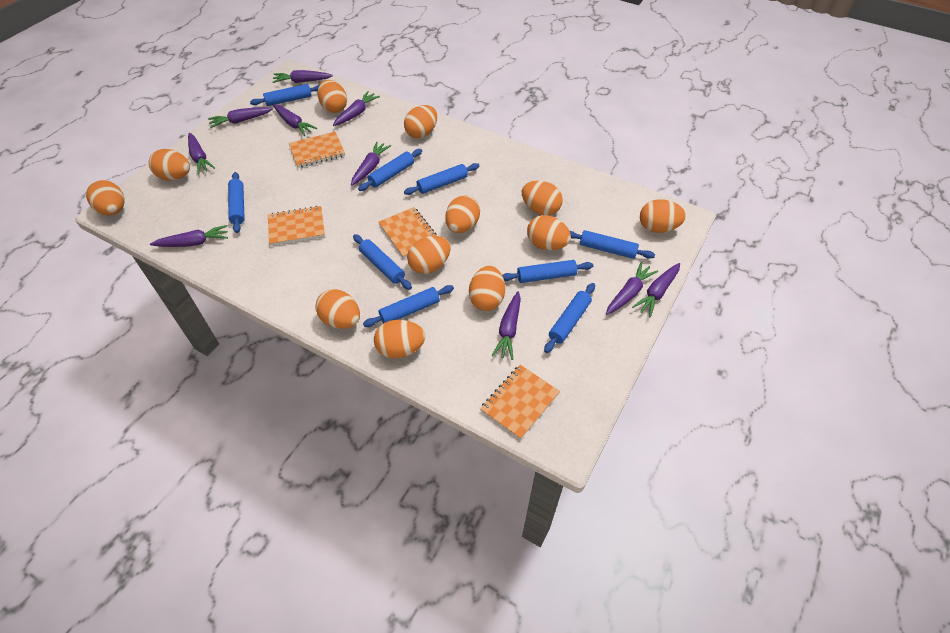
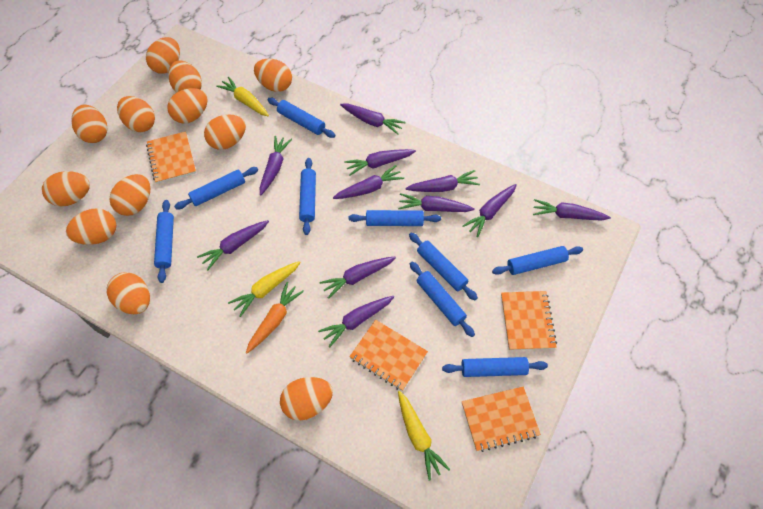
orange carrot: 0 -> 1
purple carrot: 10 -> 11
yellow carrot: 0 -> 3

